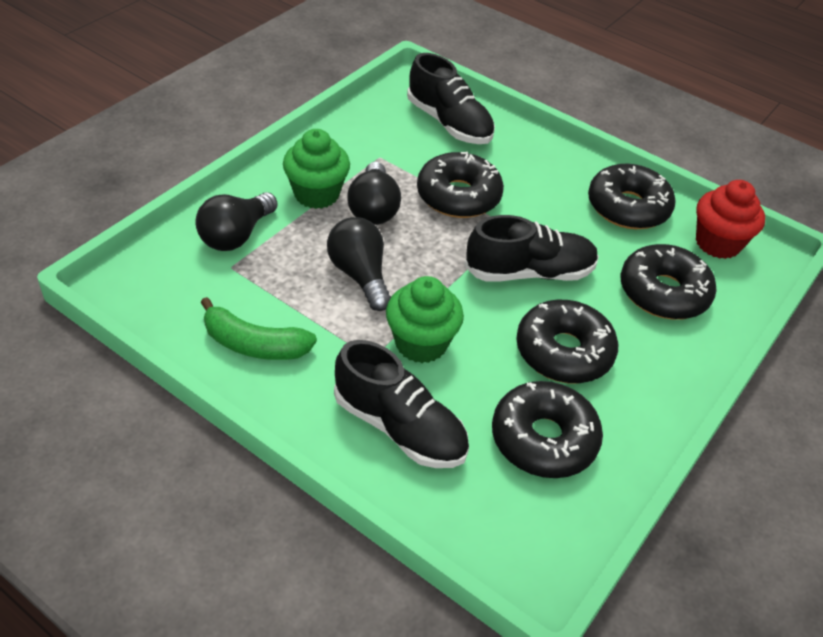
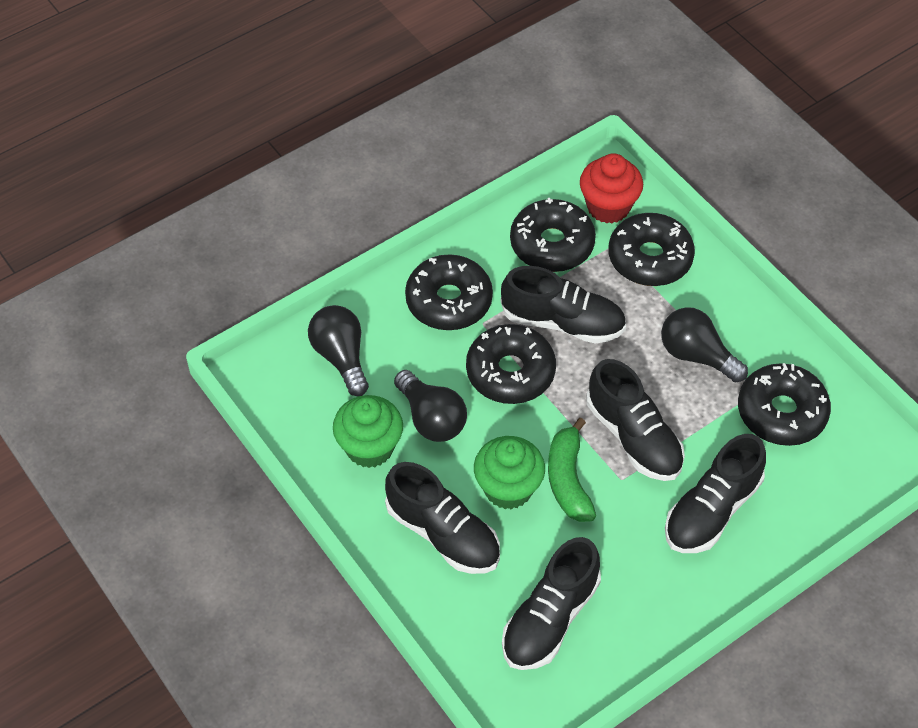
black shoe: 3 -> 5

